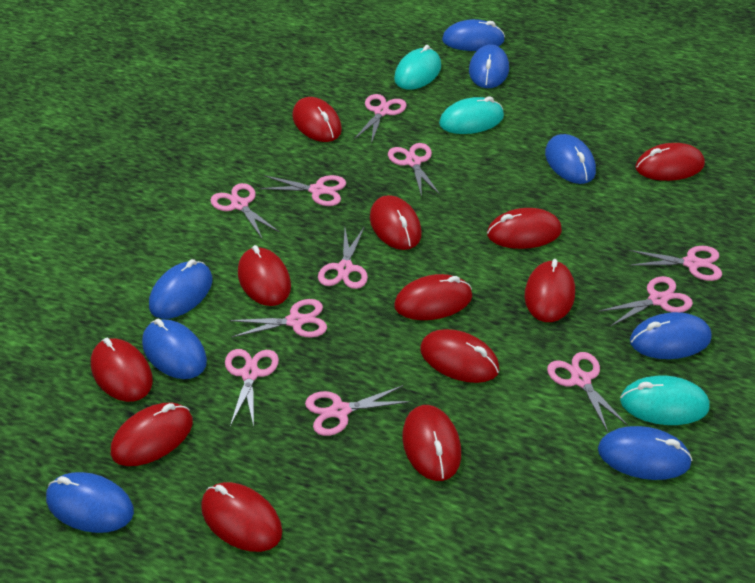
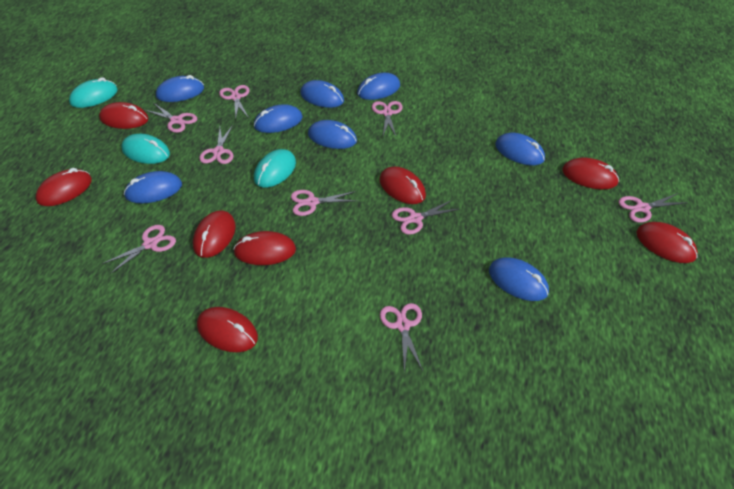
pink scissors: 11 -> 9
red mouse: 12 -> 8

